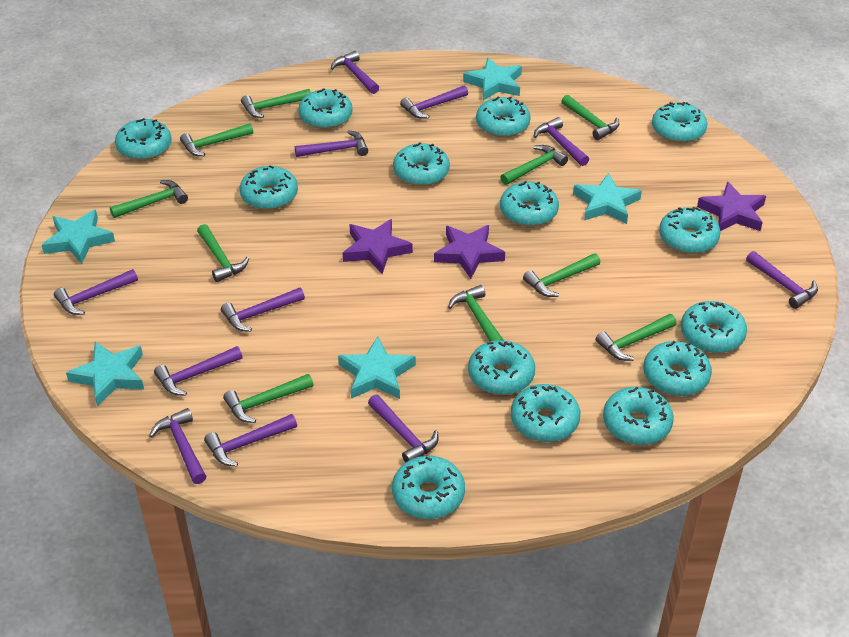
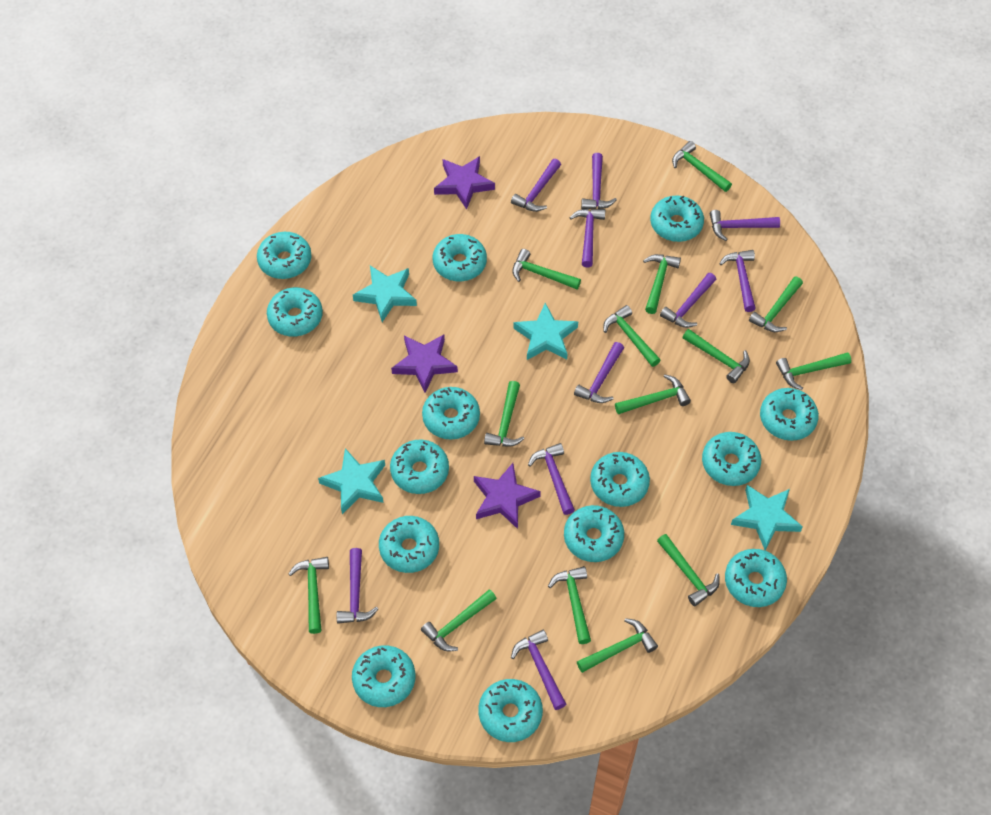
green hammer: 10 -> 14
purple hammer: 11 -> 10
turquoise star: 5 -> 4

